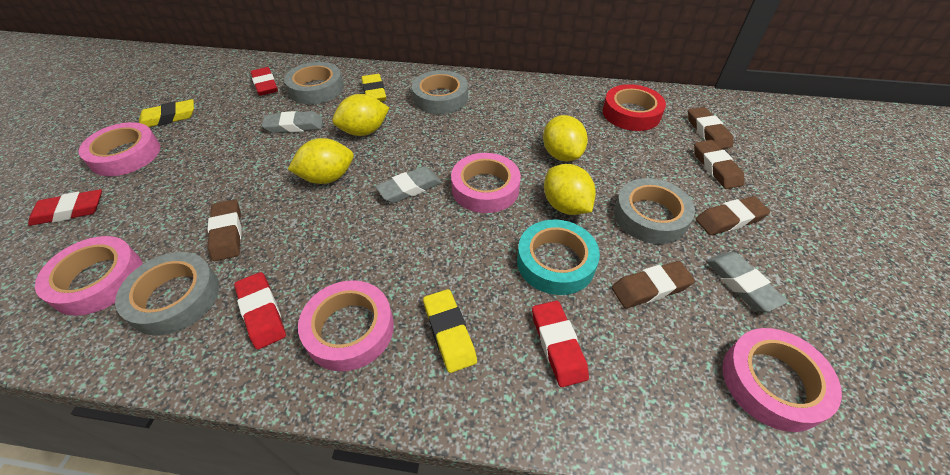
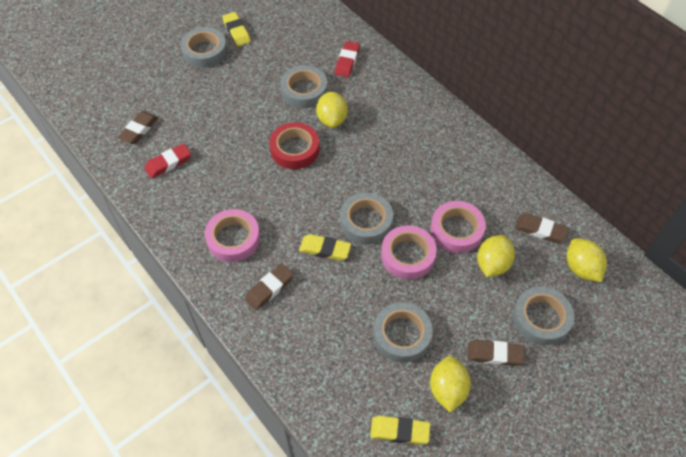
brown eraser: 5 -> 4
grey eraser: 3 -> 0
grey tape: 4 -> 5
pink tape: 5 -> 3
red eraser: 4 -> 2
turquoise tape: 1 -> 0

